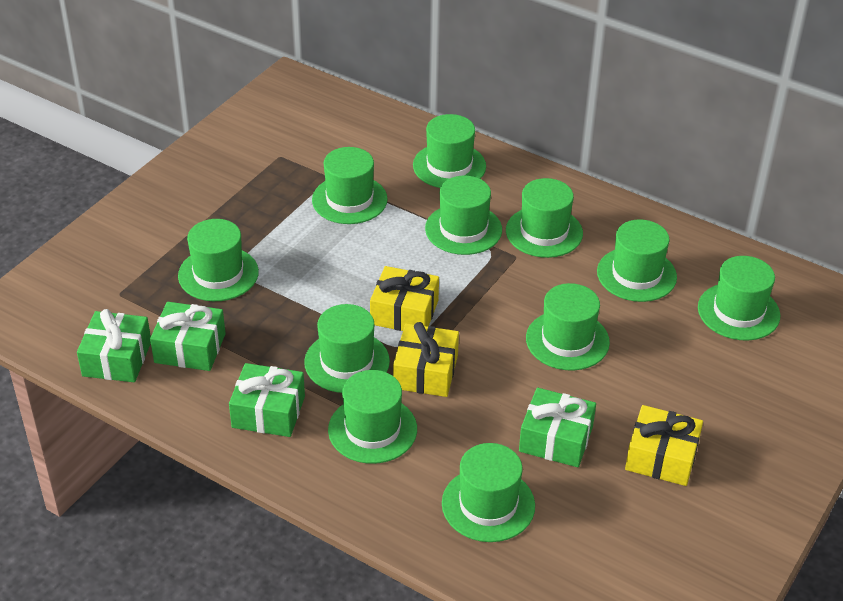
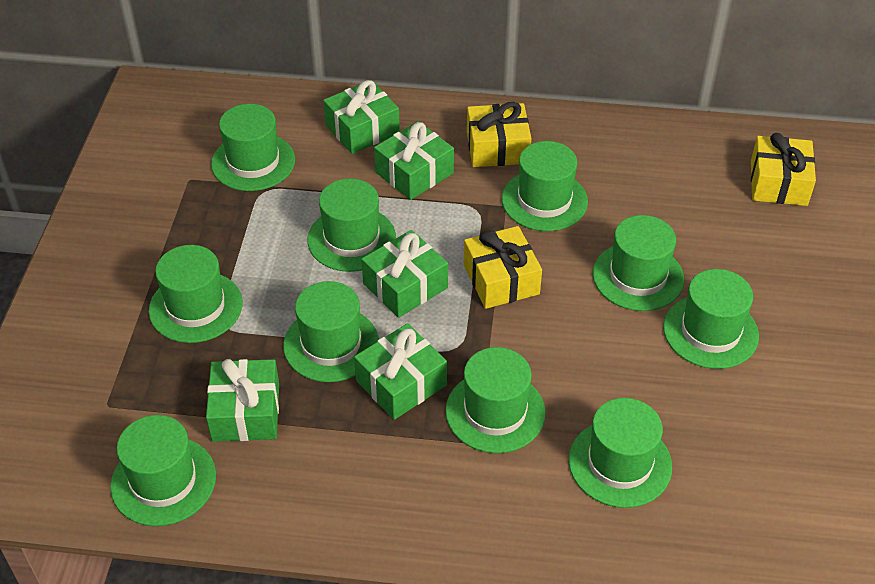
green gift: 4 -> 5
green hat: 11 -> 10

